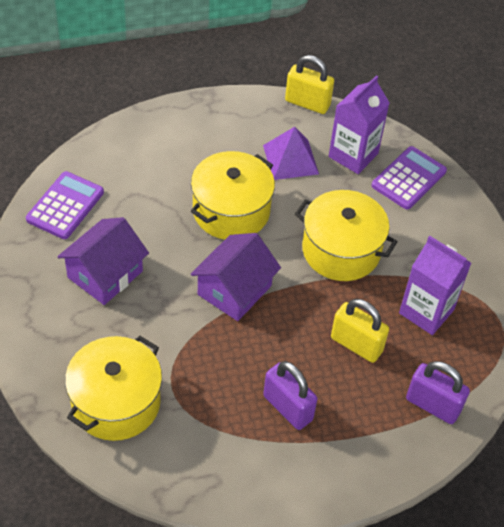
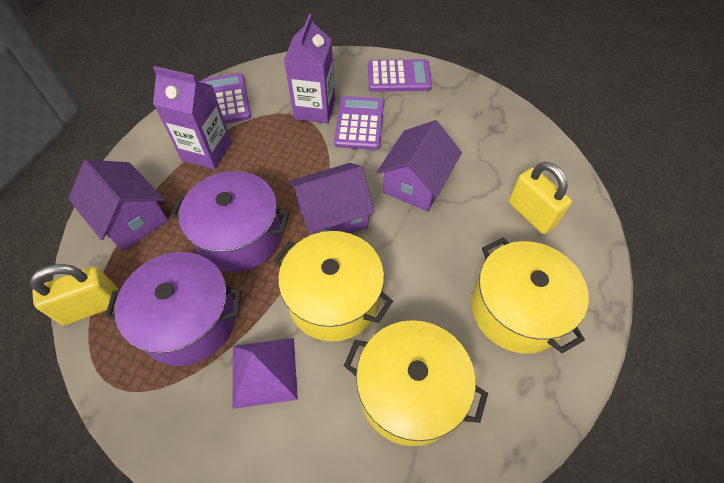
purple calculator: 2 -> 3
purple house: 2 -> 3
purple padlock: 2 -> 0
purple pot: 0 -> 2

